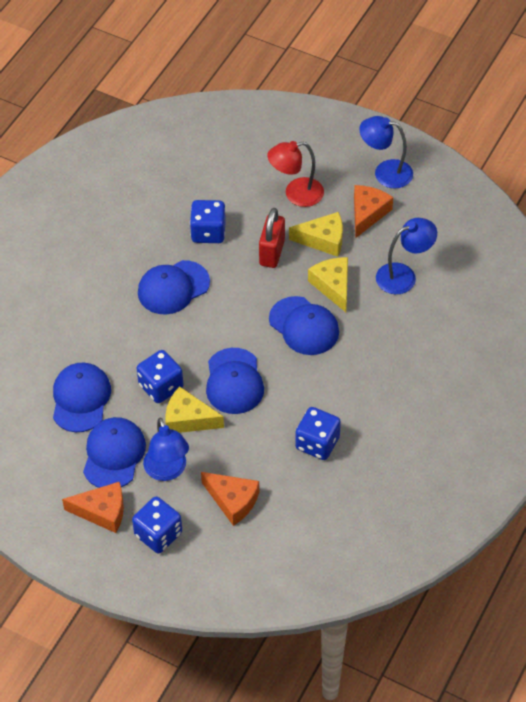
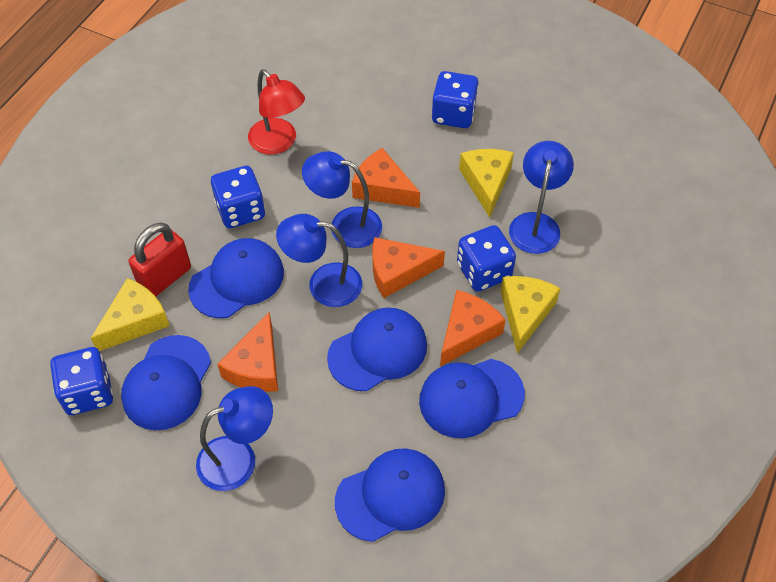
blue lamp: 3 -> 4
orange cheese: 3 -> 4

